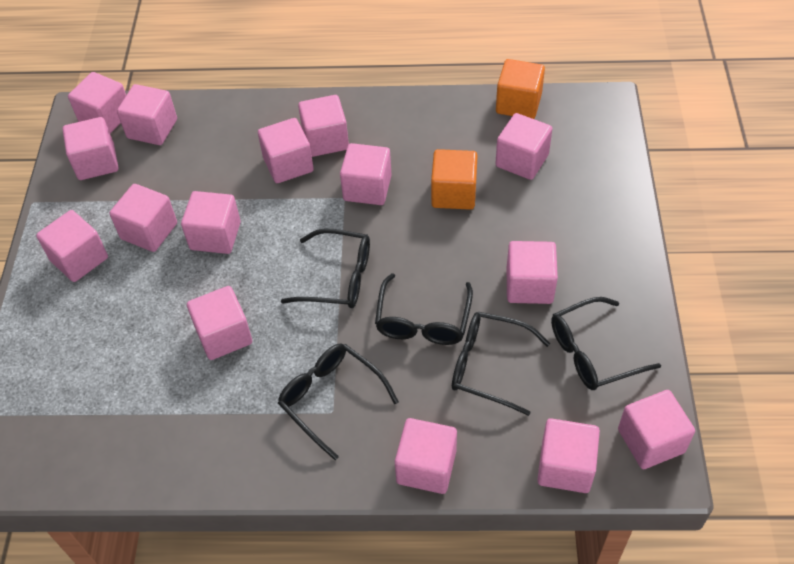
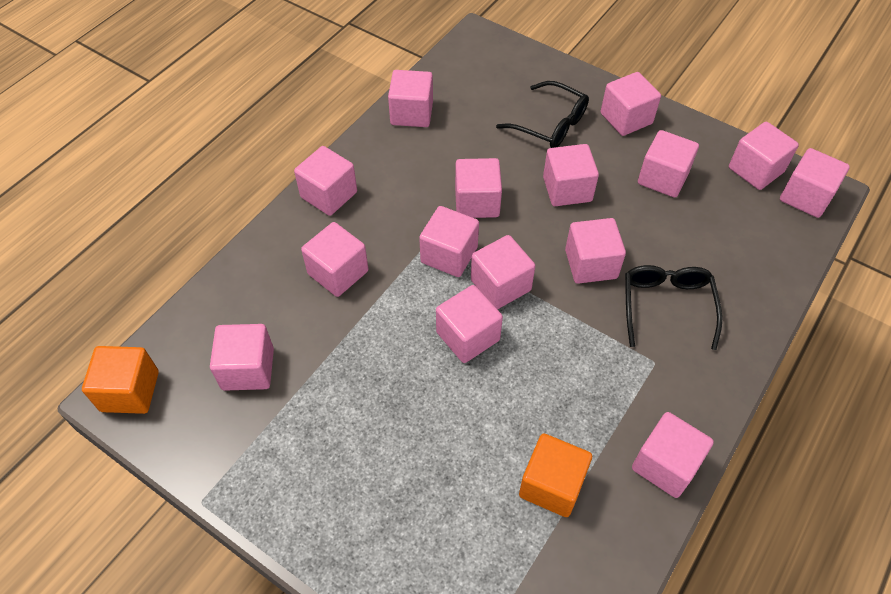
black glasses: 5 -> 2

